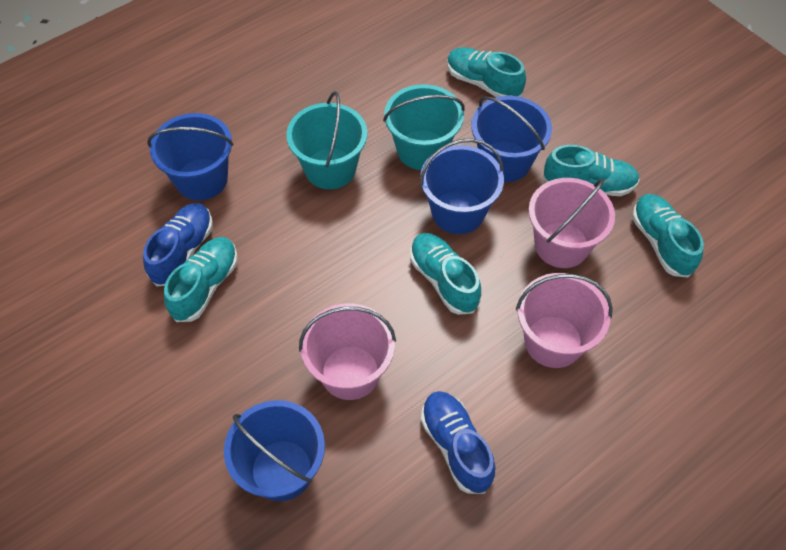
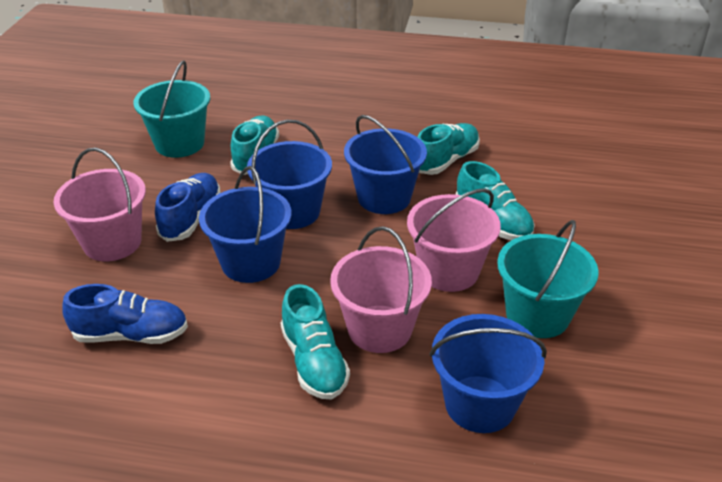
turquoise shoe: 5 -> 4

